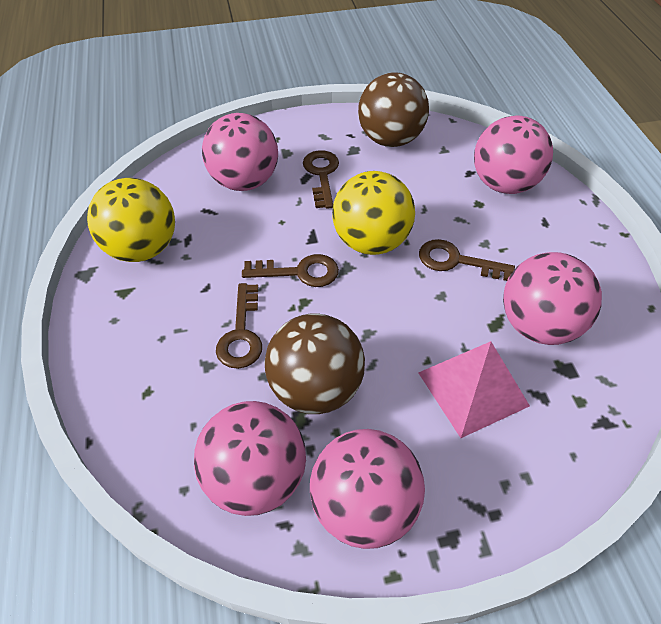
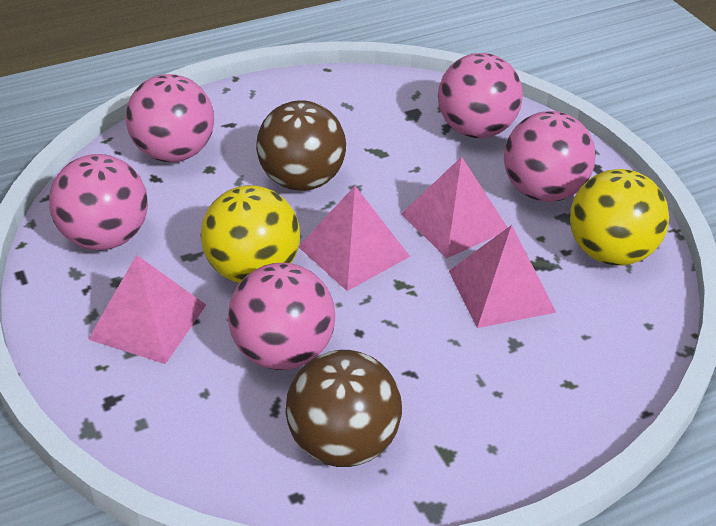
brown key: 4 -> 0
pink pyramid: 1 -> 4

